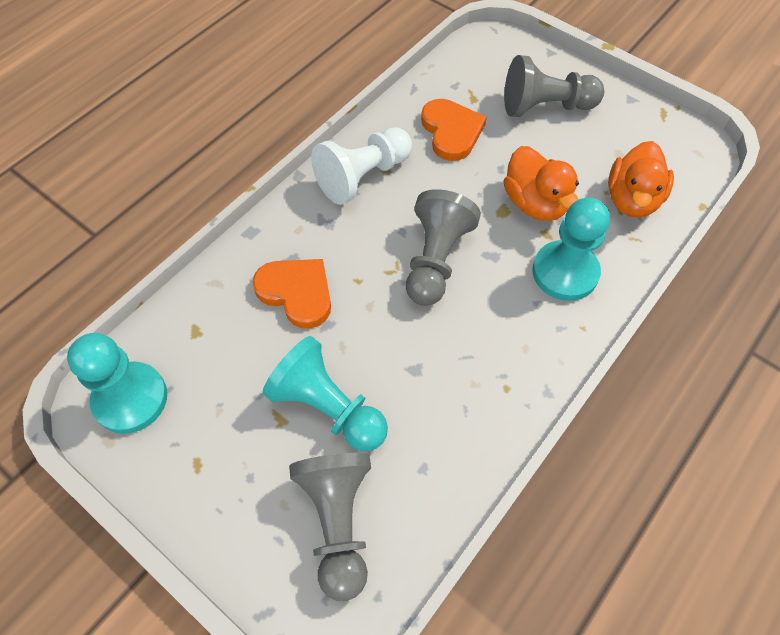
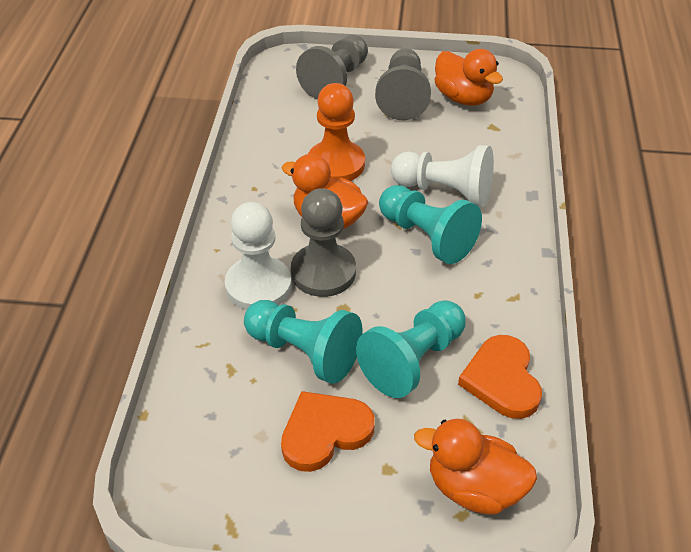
orange duck: 2 -> 3
orange pawn: 0 -> 1
white pawn: 1 -> 2

